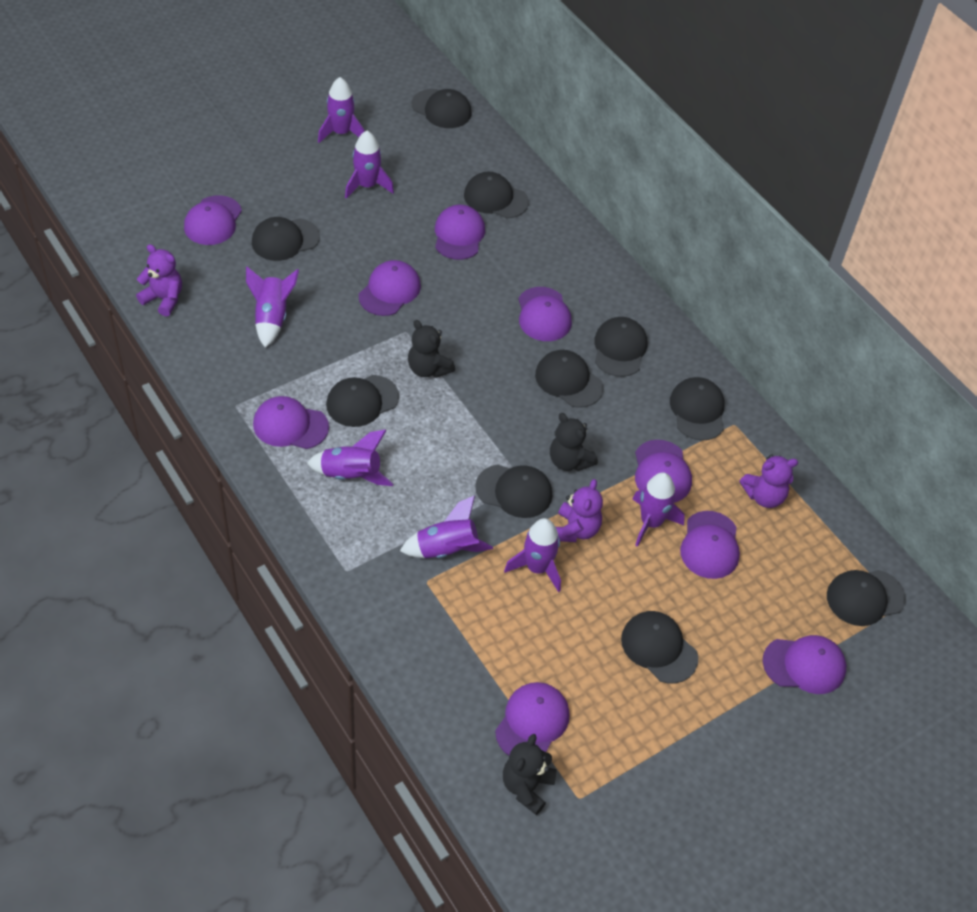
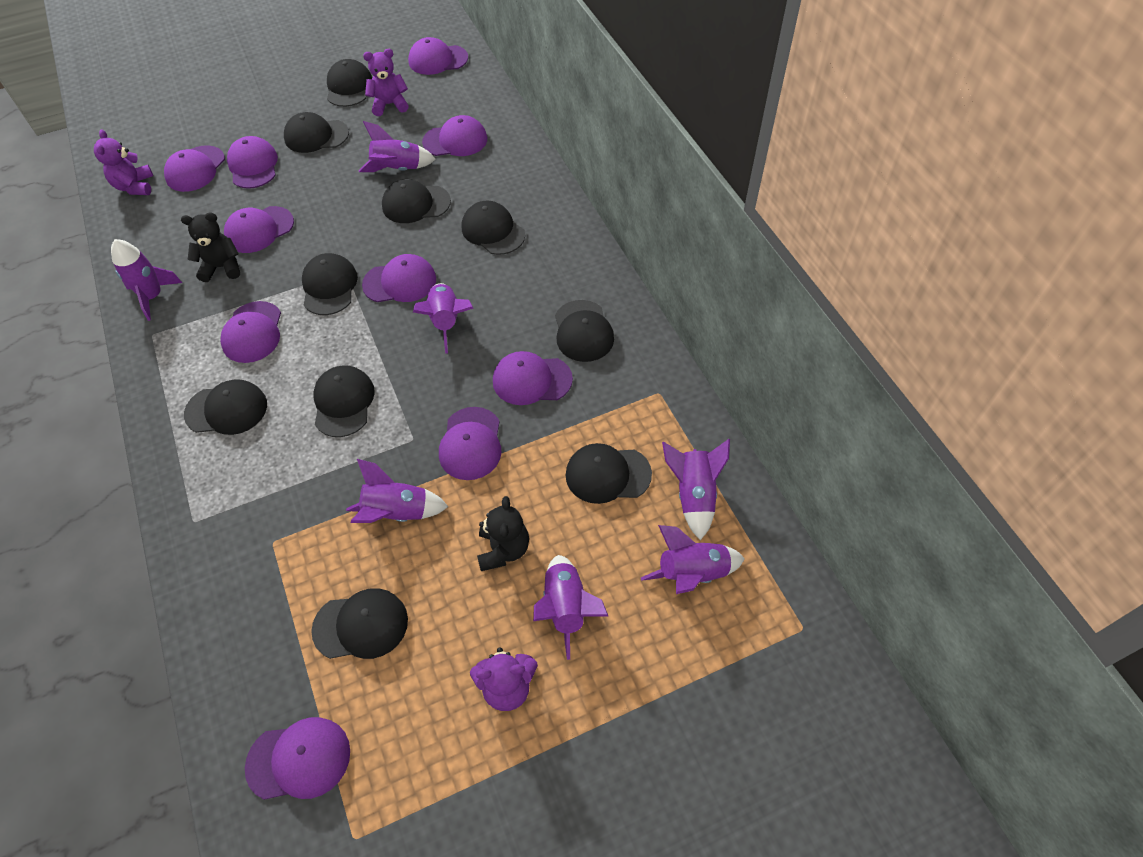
black teddy bear: 3 -> 2
purple cap: 9 -> 10

